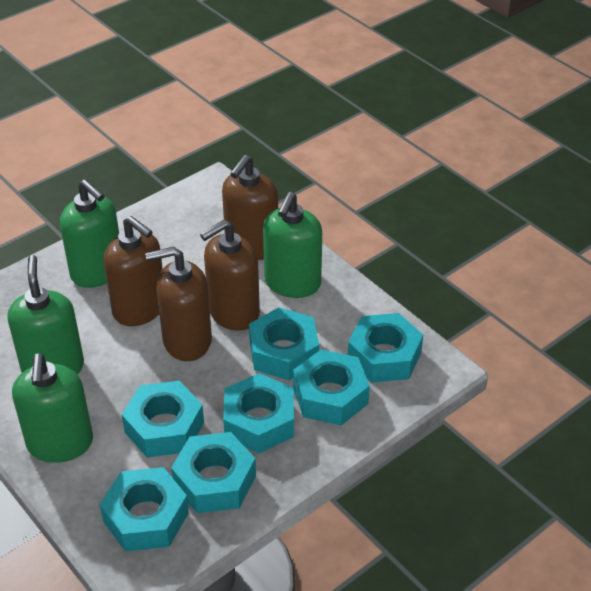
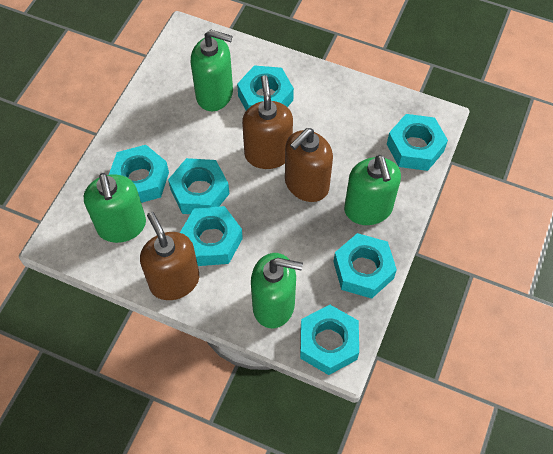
brown soap dispenser: 4 -> 3

